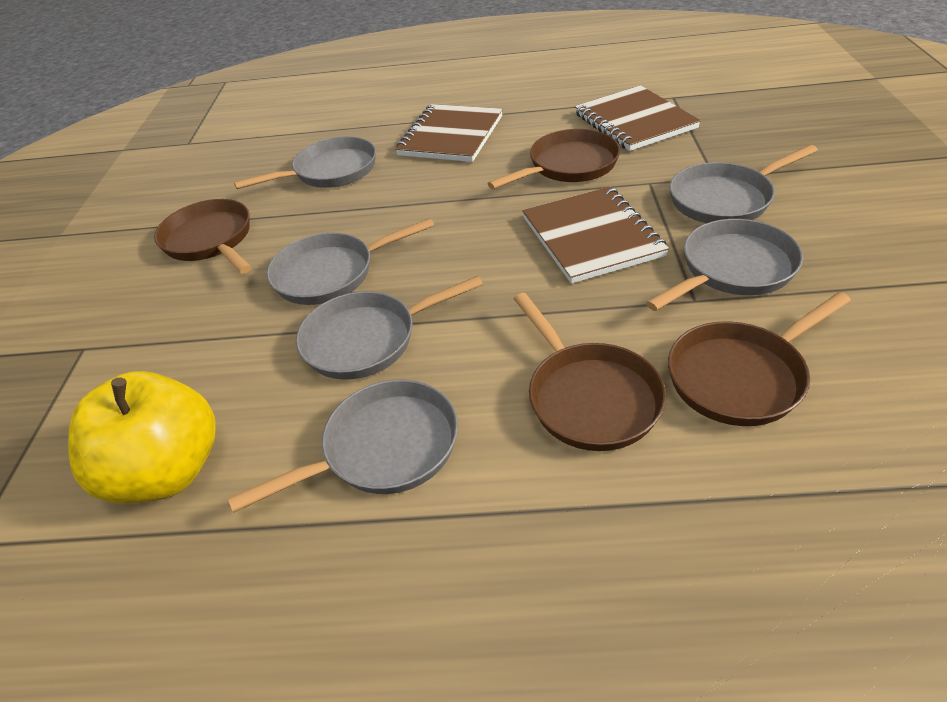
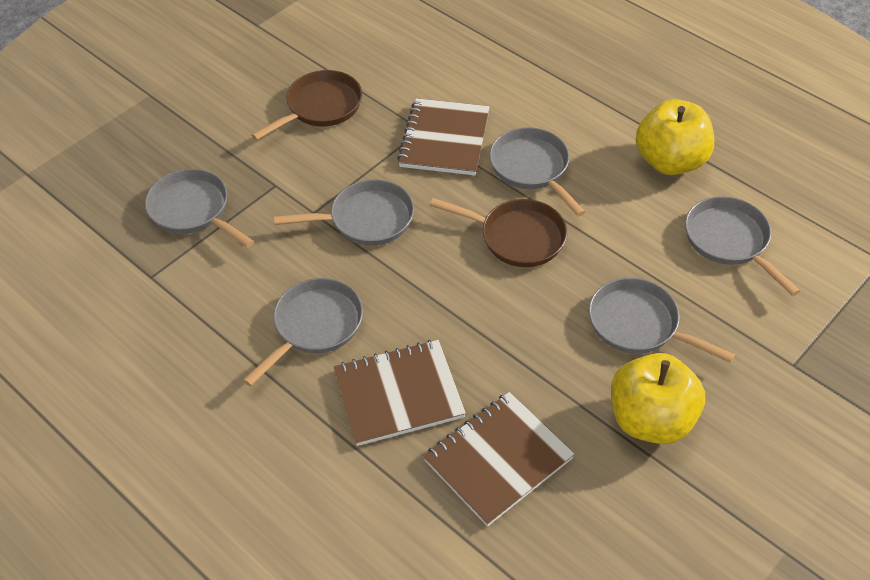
brown pan: 4 -> 2
yellow apple: 1 -> 2

